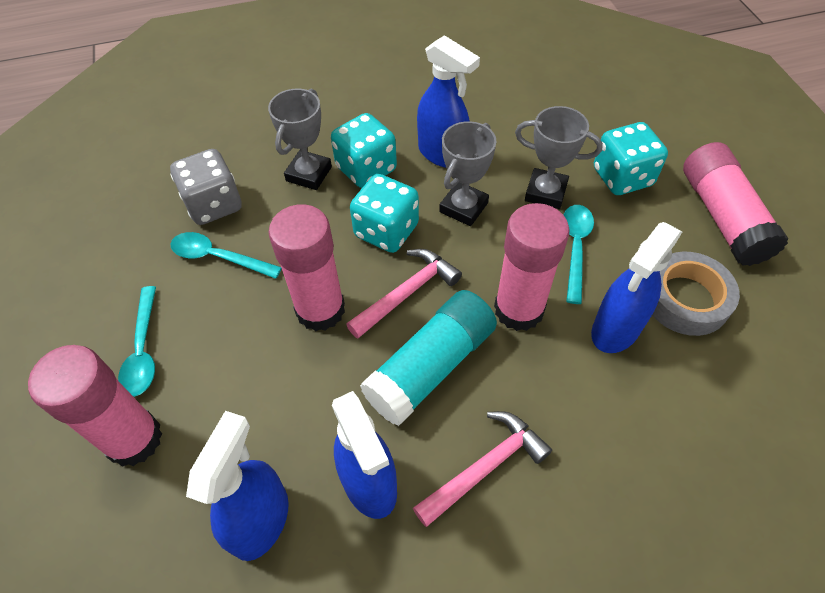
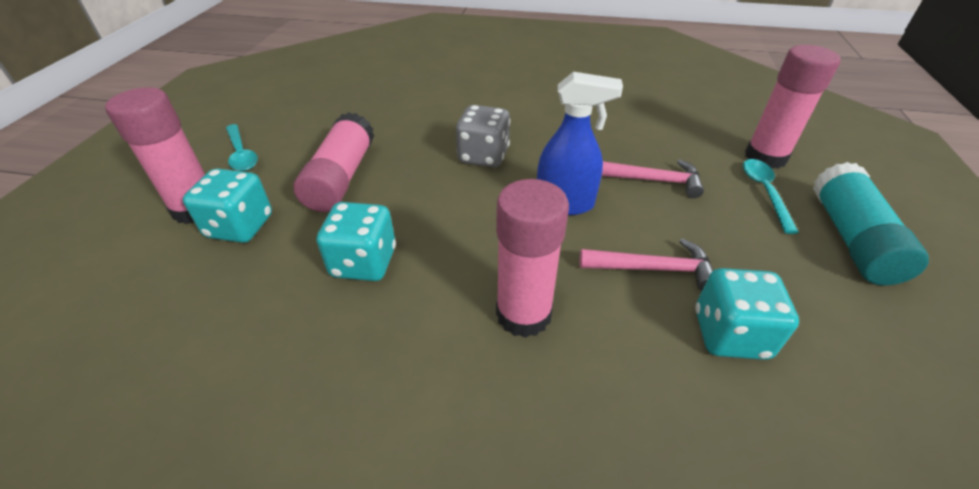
blue spray bottle: 4 -> 1
grey tape: 1 -> 0
grey trophy: 3 -> 0
turquoise spoon: 3 -> 2

